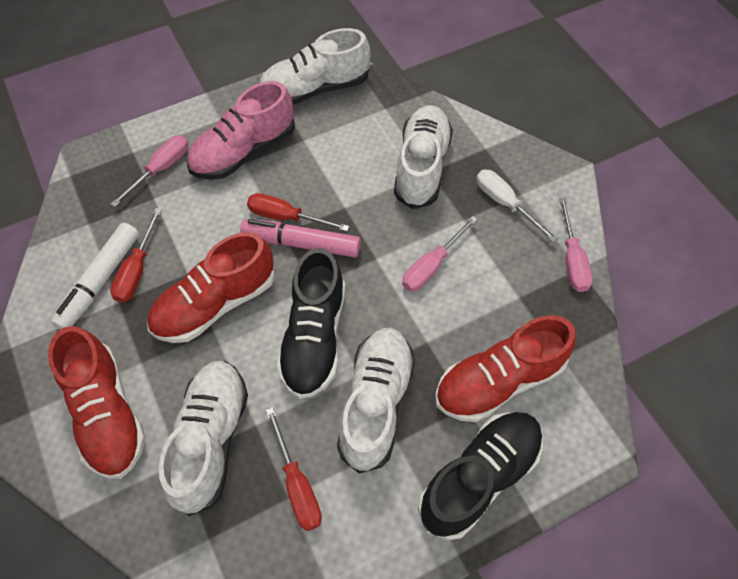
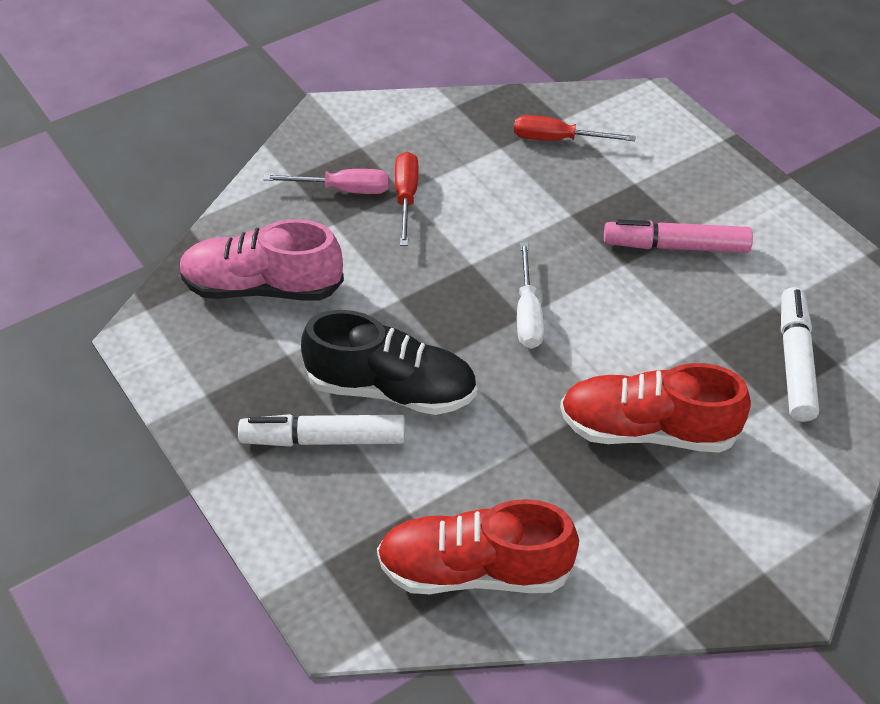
black shoe: 2 -> 1
pink screwdriver: 3 -> 1
red screwdriver: 3 -> 2
red shoe: 3 -> 2
white marker: 1 -> 2
white shoe: 4 -> 0

